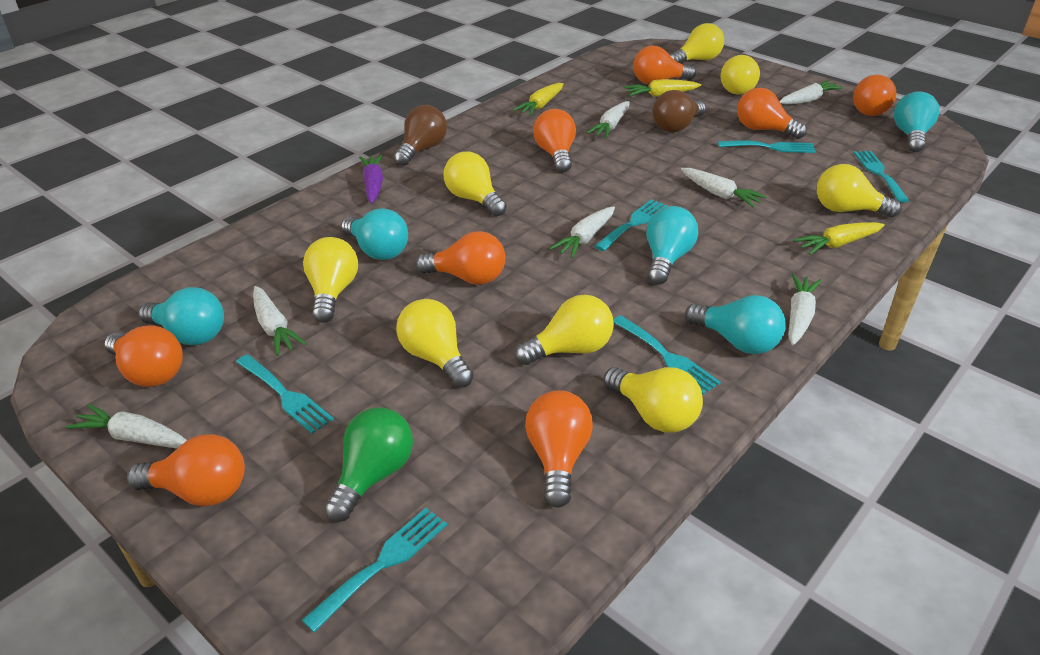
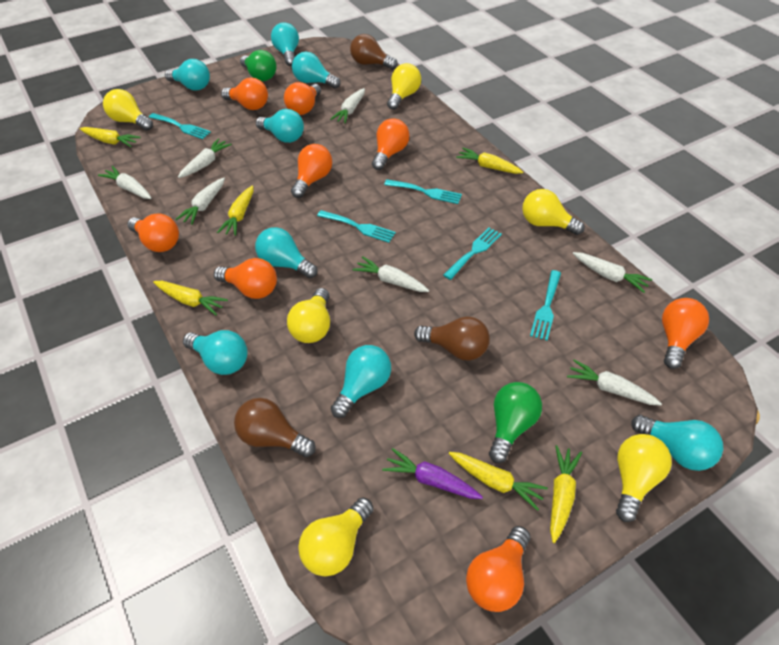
brown light bulb: 2 -> 3
green light bulb: 1 -> 2
turquoise fork: 6 -> 5
turquoise light bulb: 5 -> 8
yellow carrot: 3 -> 6
yellow light bulb: 8 -> 6

